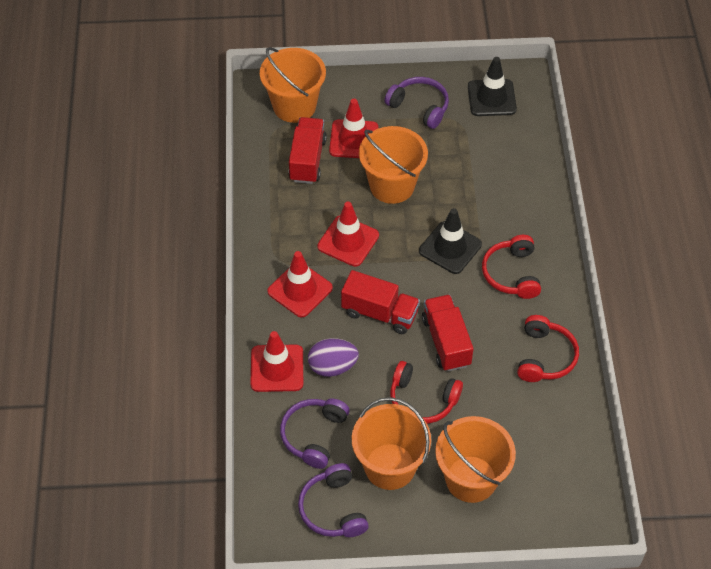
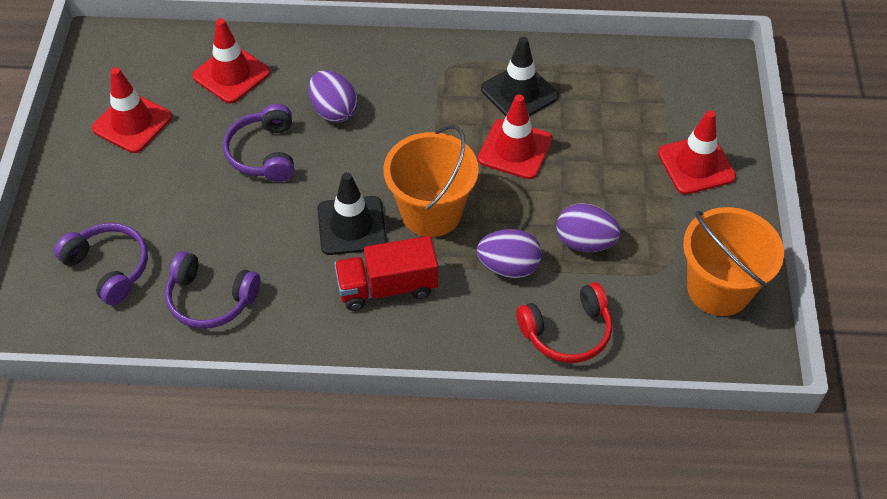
orange bucket: 4 -> 2
purple egg: 1 -> 3
red headphones: 3 -> 1
red truck: 3 -> 1

